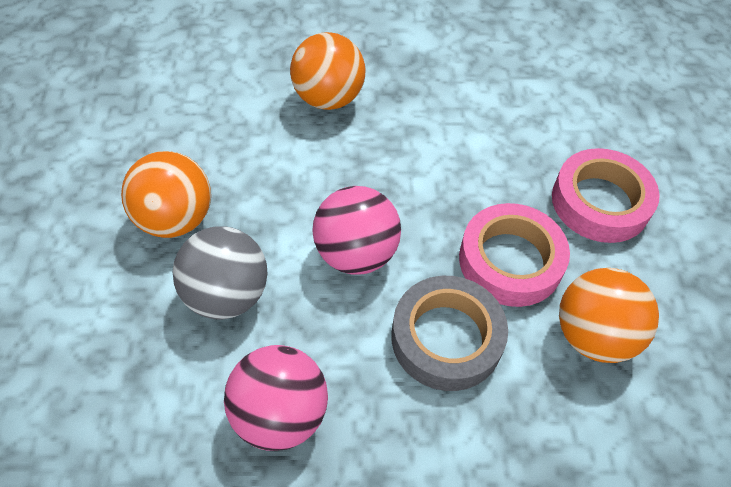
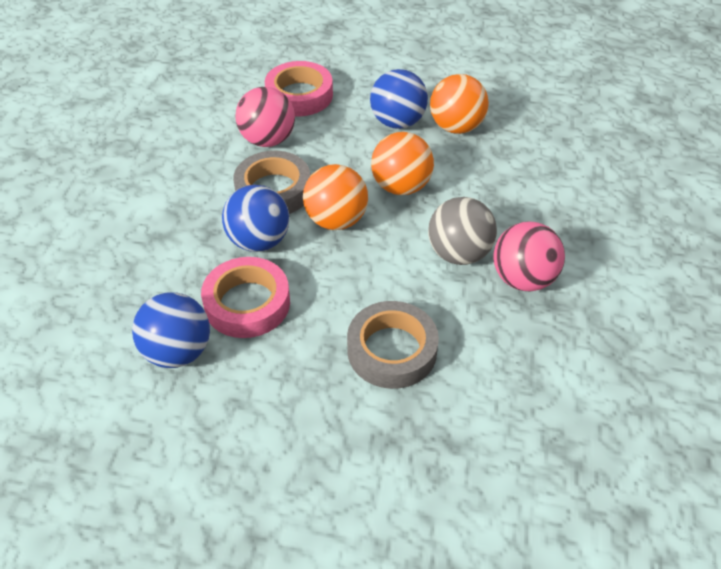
blue ball: 0 -> 3
grey tape: 1 -> 2

